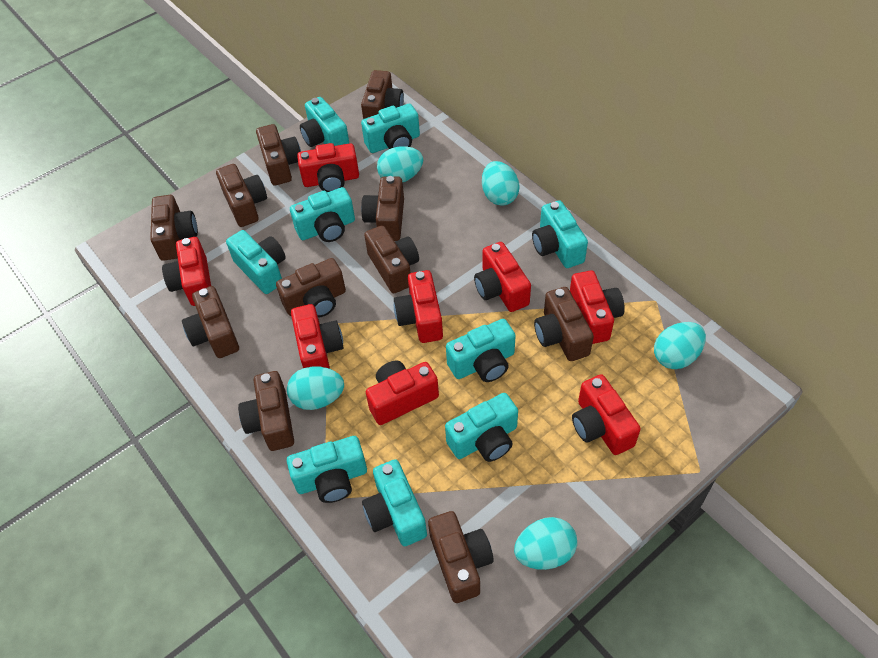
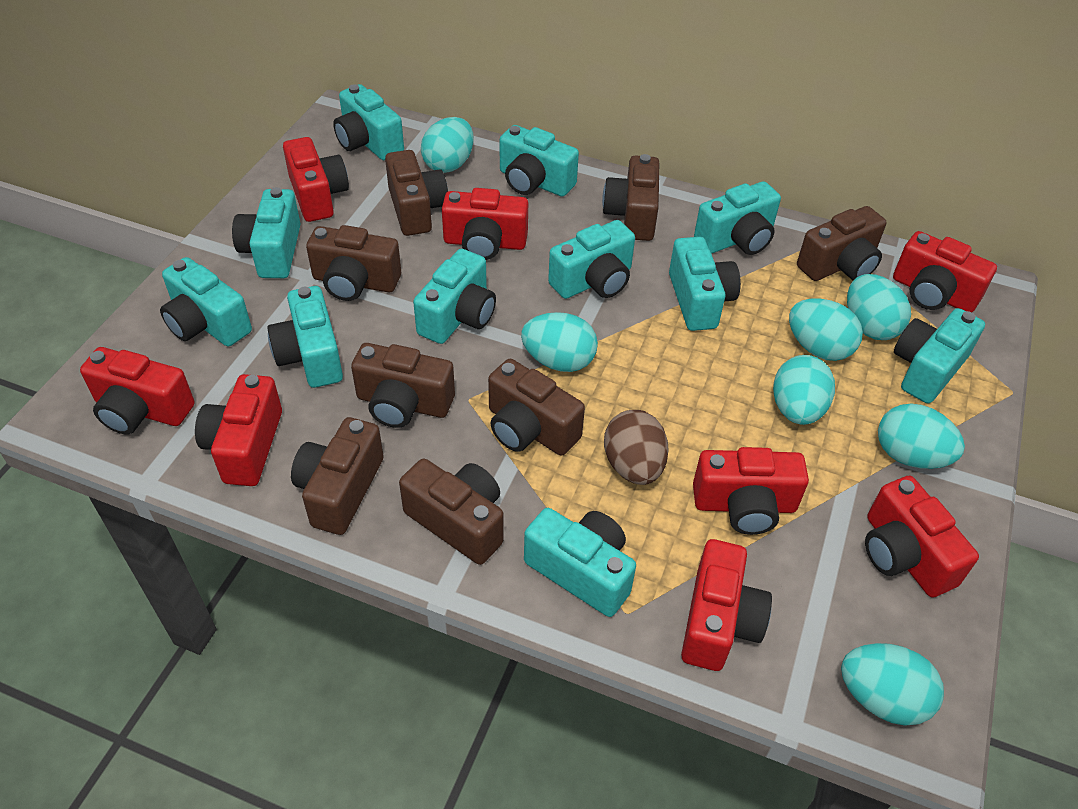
brown camera: 11 -> 8
brown egg: 0 -> 1
turquoise camera: 9 -> 11
turquoise egg: 5 -> 7

